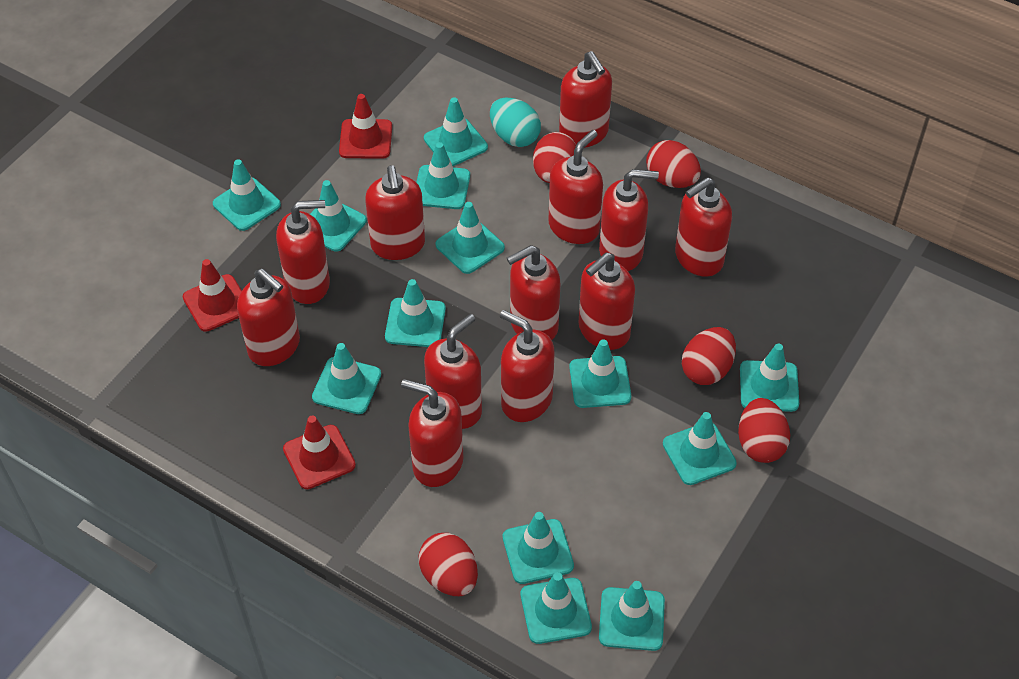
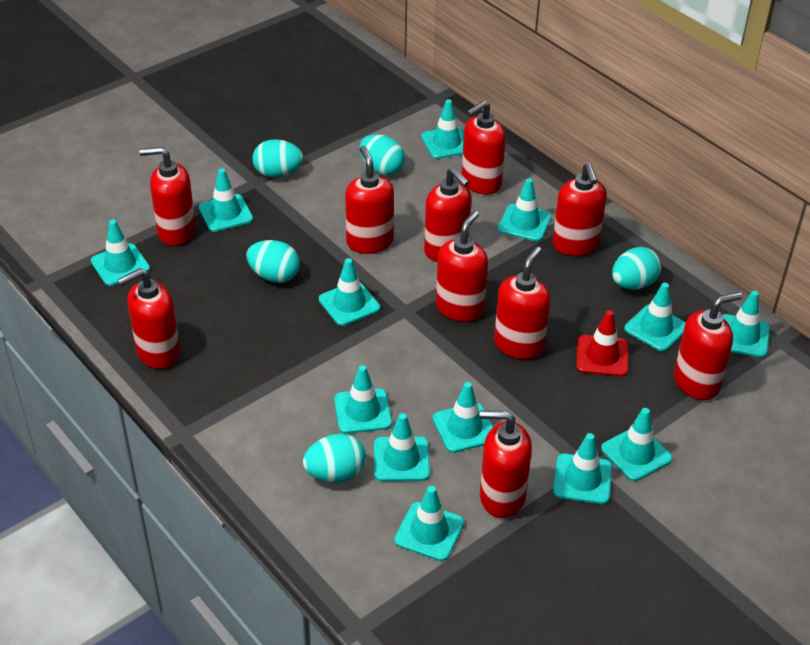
red egg: 5 -> 0
red soap dispenser: 12 -> 10
red traffic cone: 3 -> 1
turquoise egg: 1 -> 5

